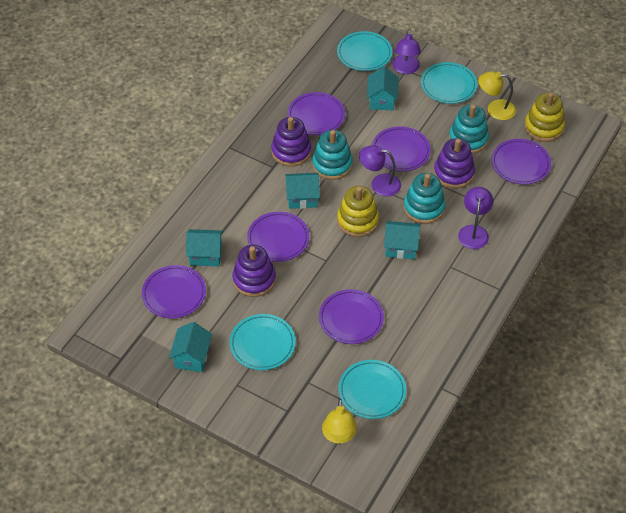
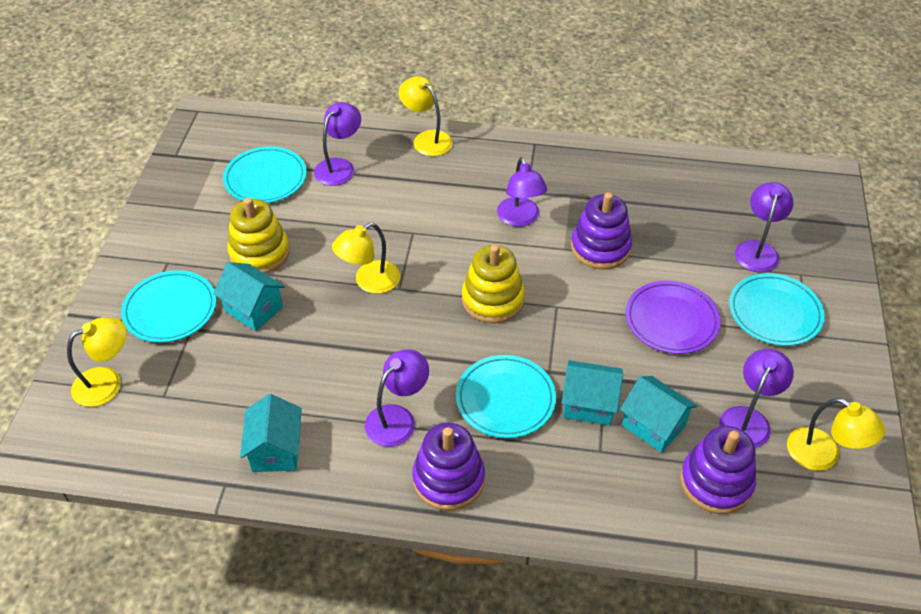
purple lamp: 3 -> 5
purple plate: 6 -> 1
turquoise house: 5 -> 4
turquoise stacking toy: 3 -> 0
yellow lamp: 2 -> 4

